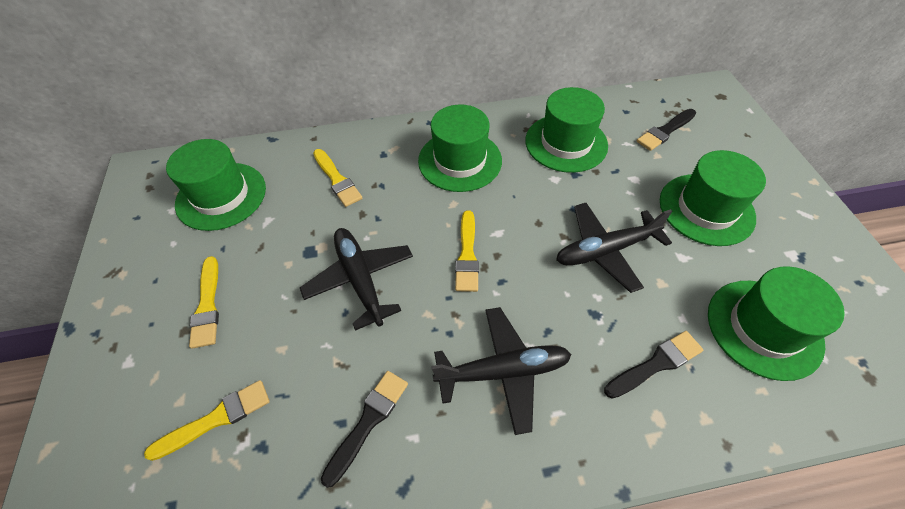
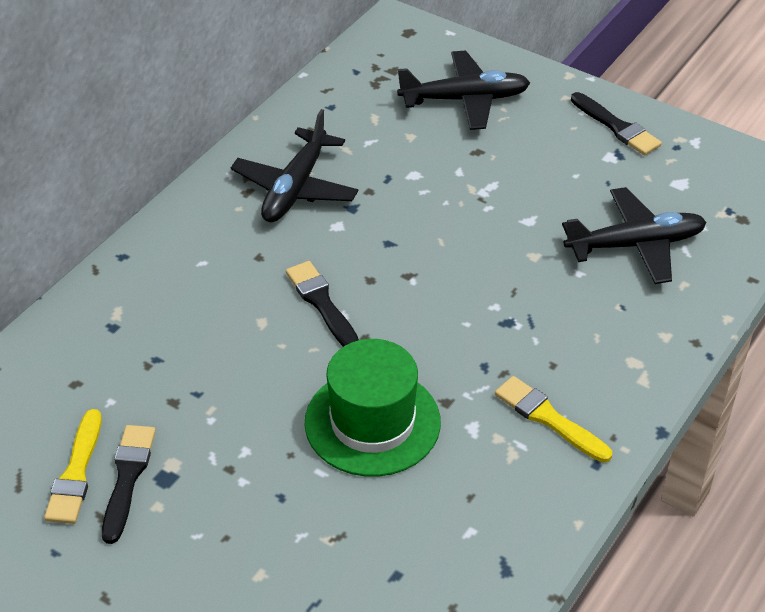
green hat: 5 -> 1
yellow brush: 4 -> 2

